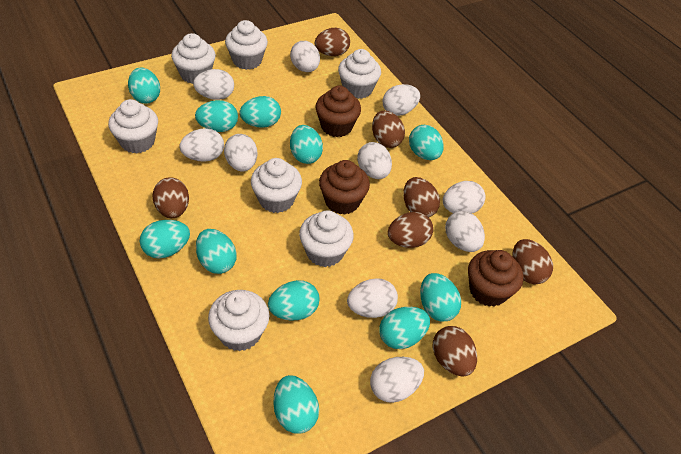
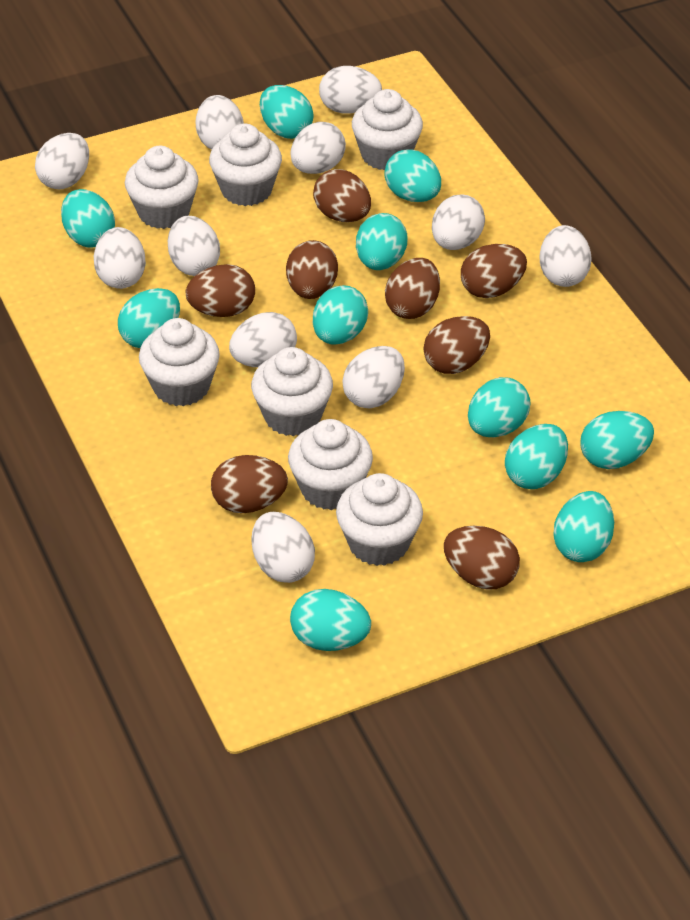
brown cupcake: 3 -> 0
brown egg: 7 -> 8
white egg: 10 -> 11

